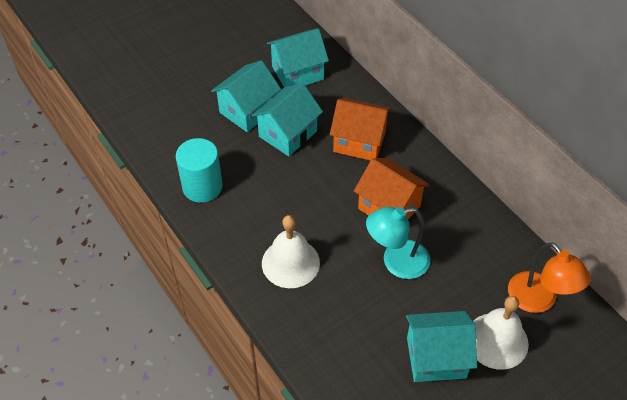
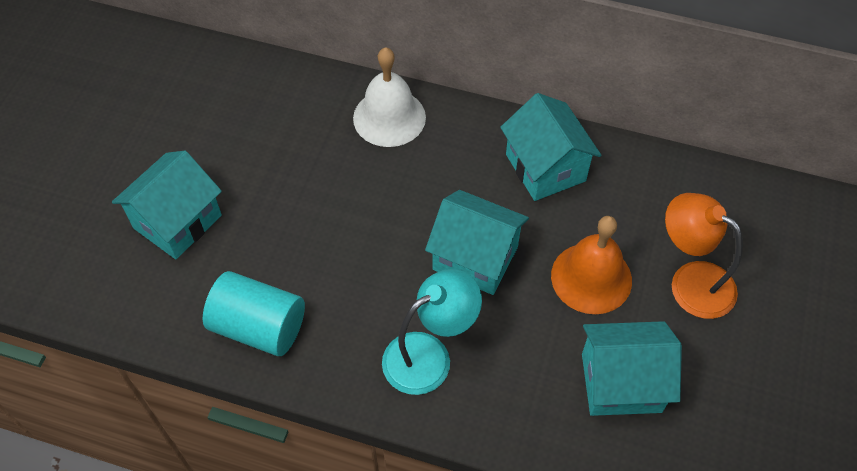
orange bell: 0 -> 1
orange house: 2 -> 0
white bell: 2 -> 1

